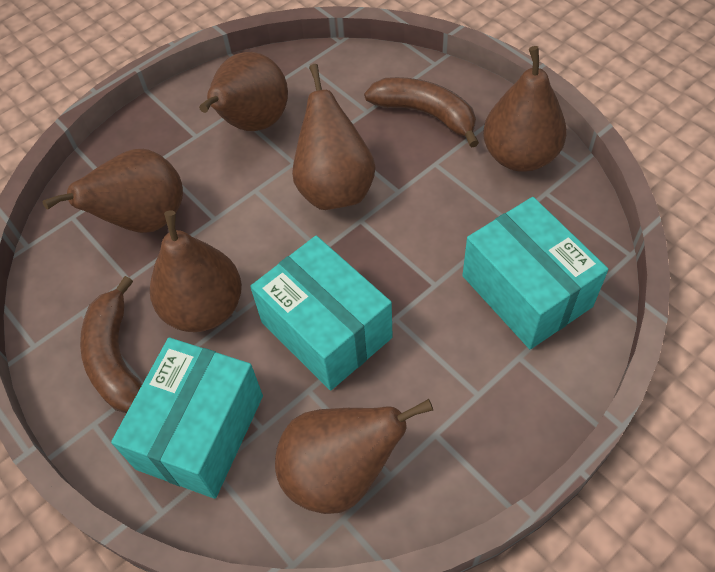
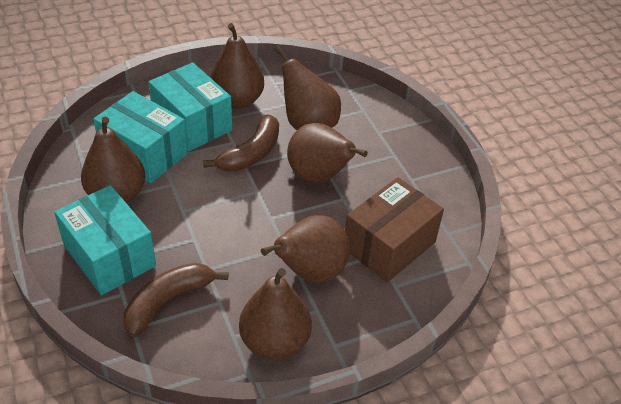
brown box: 0 -> 1

